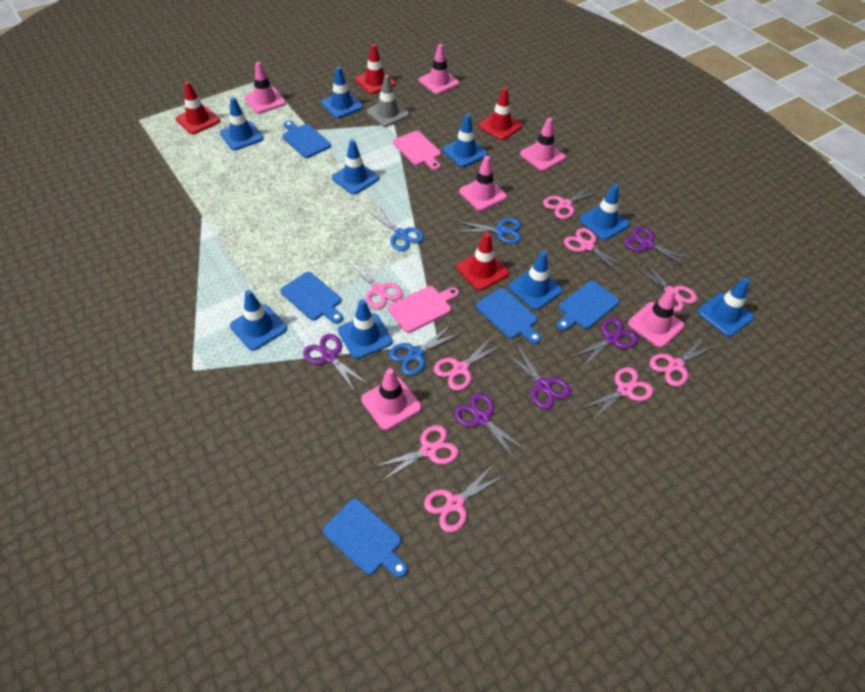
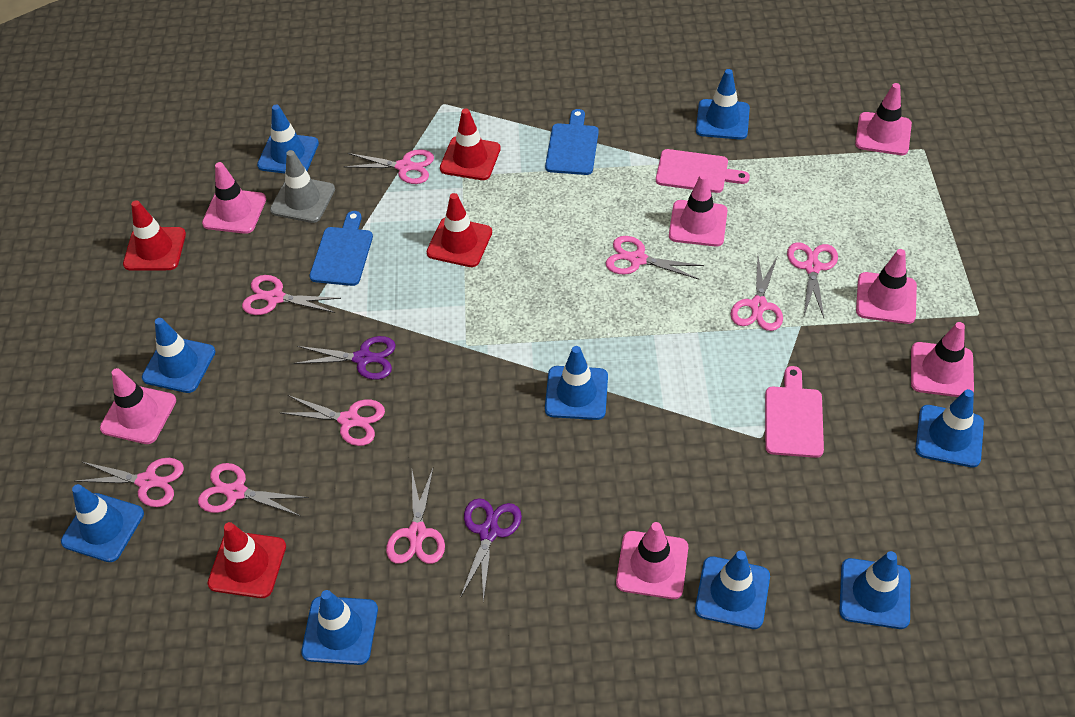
blue cutting board: 5 -> 2
blue scissors: 3 -> 0
pink traffic cone: 6 -> 7
purple scissors: 5 -> 2

